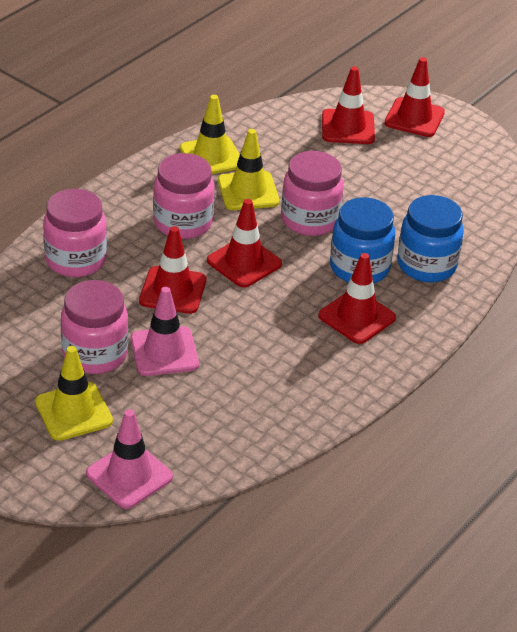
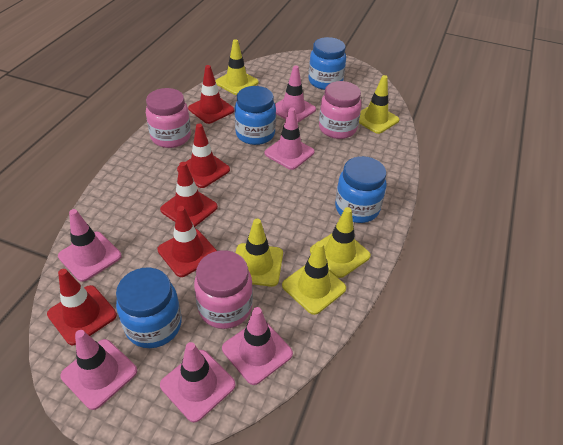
blue jar: 2 -> 4
pink jar: 4 -> 3
pink traffic cone: 2 -> 6
yellow traffic cone: 3 -> 5

